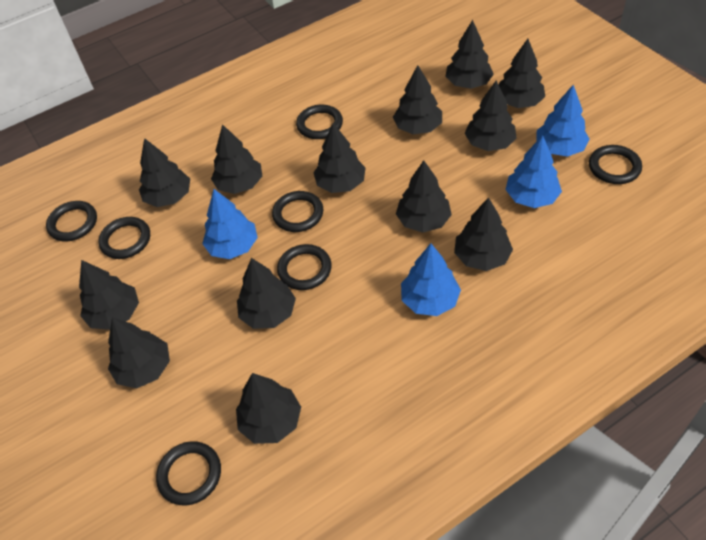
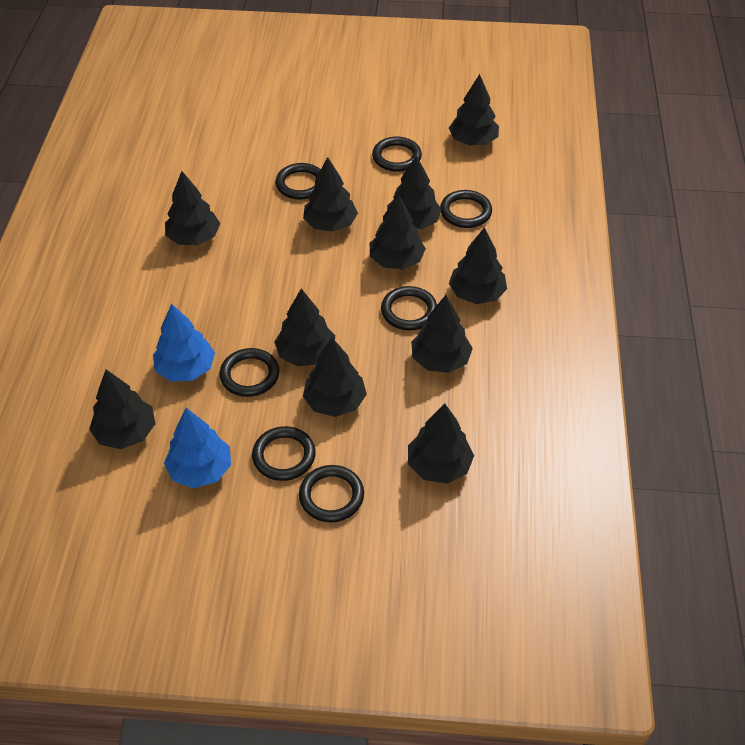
black tree: 13 -> 11
blue tree: 4 -> 2

